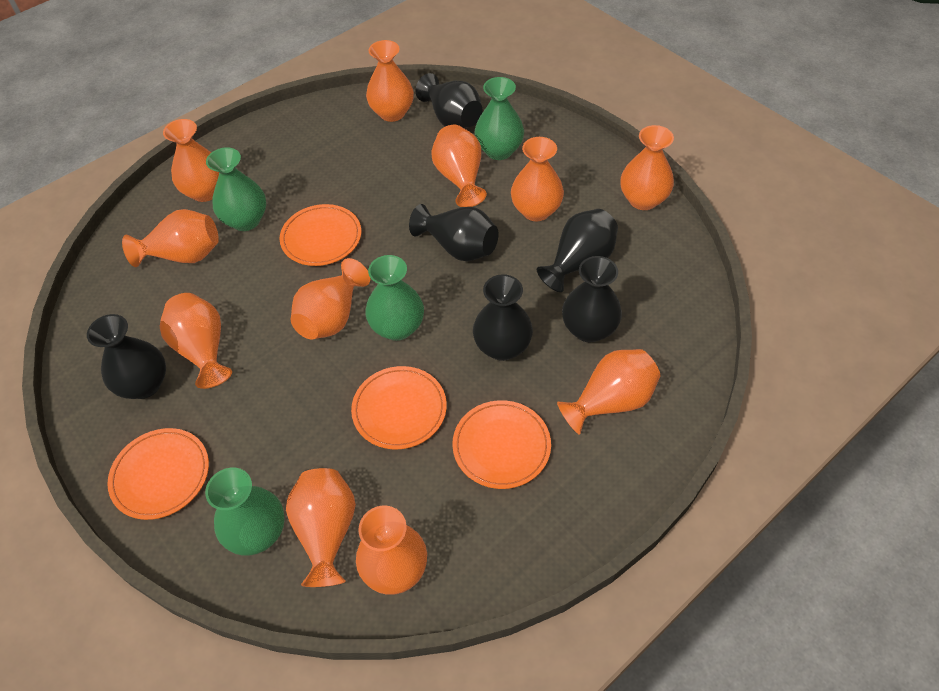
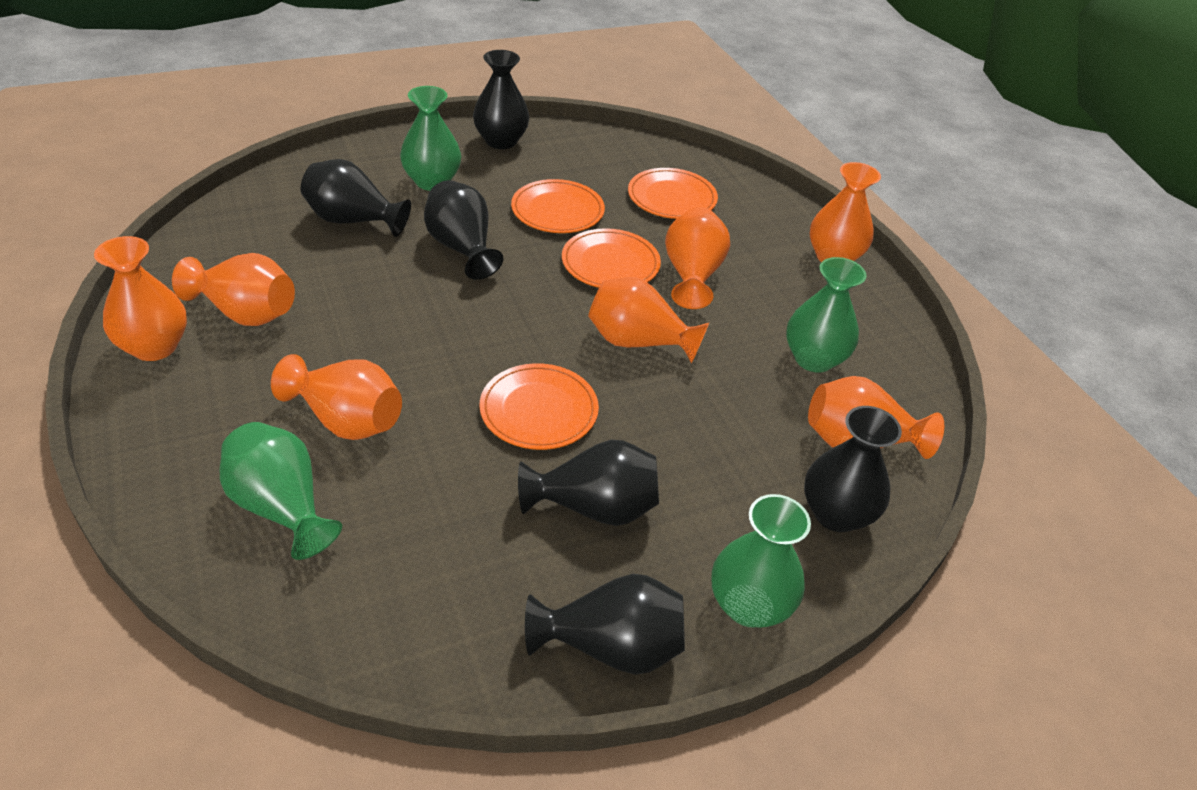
orange vase: 11 -> 7

